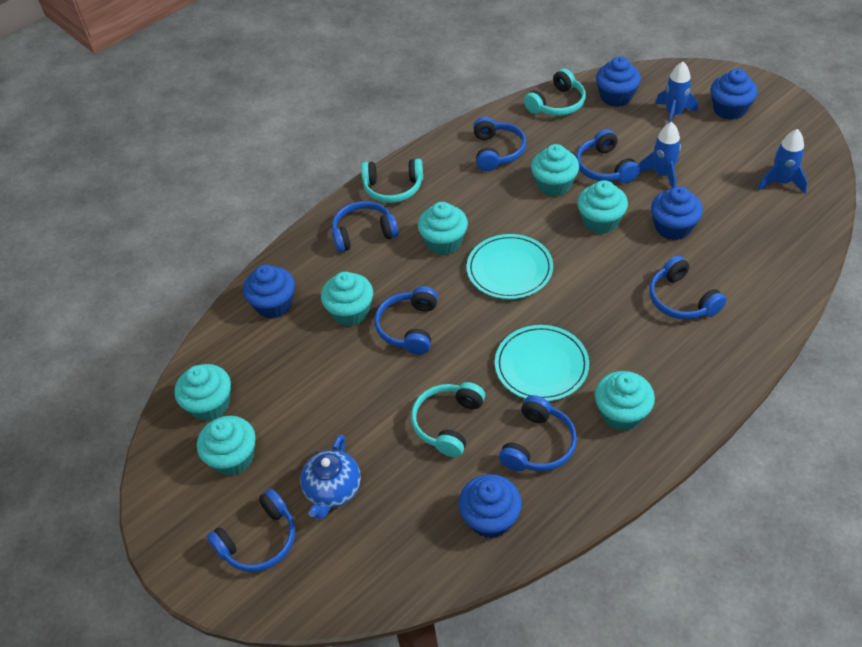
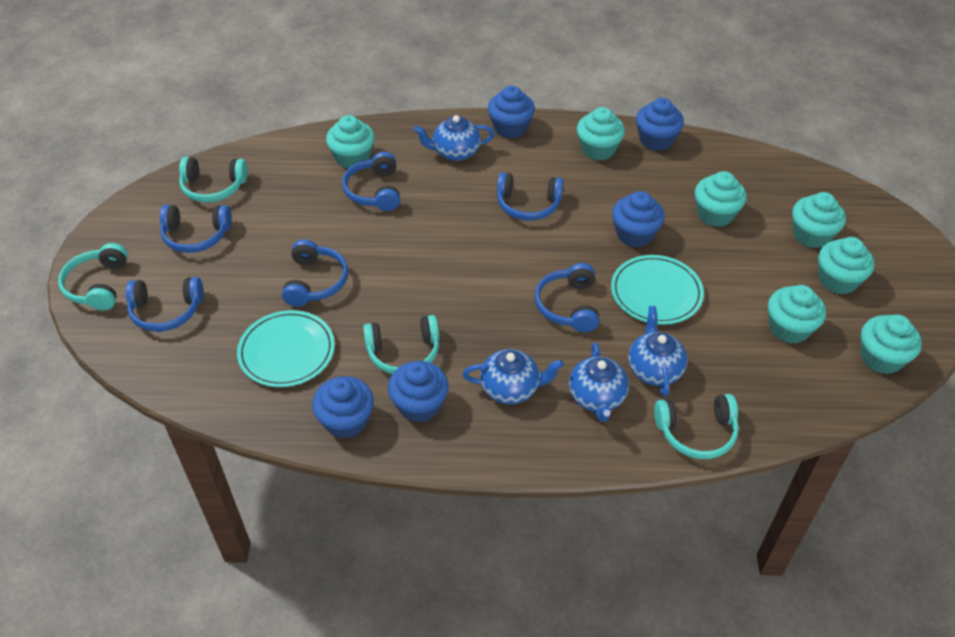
blue headphones: 7 -> 6
blue rocket: 3 -> 0
blue teapot: 1 -> 4
turquoise headphones: 3 -> 4

